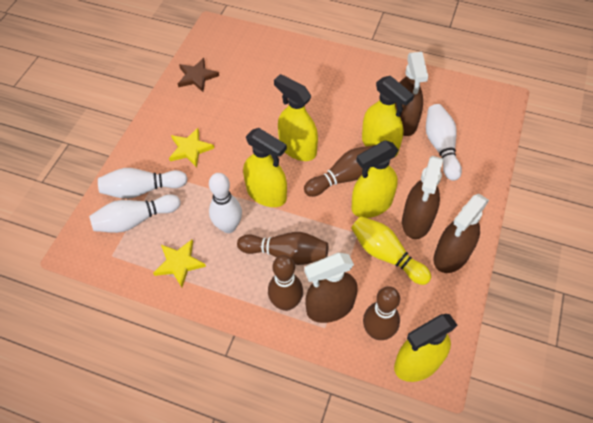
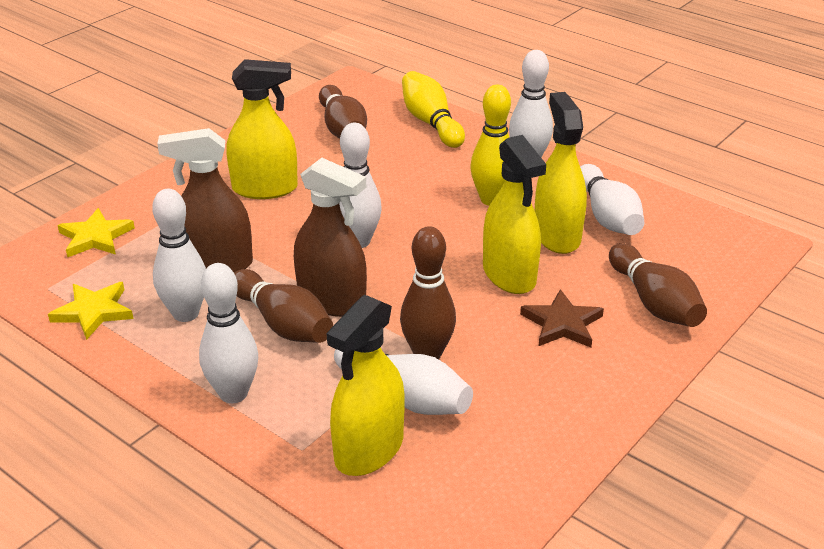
brown spray bottle: 4 -> 2
white bowling pin: 4 -> 6
yellow bowling pin: 1 -> 2
yellow spray bottle: 5 -> 4

